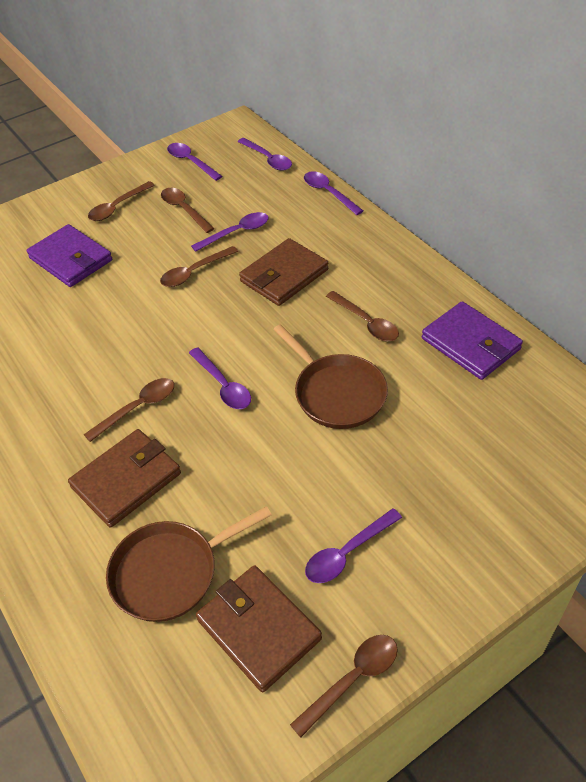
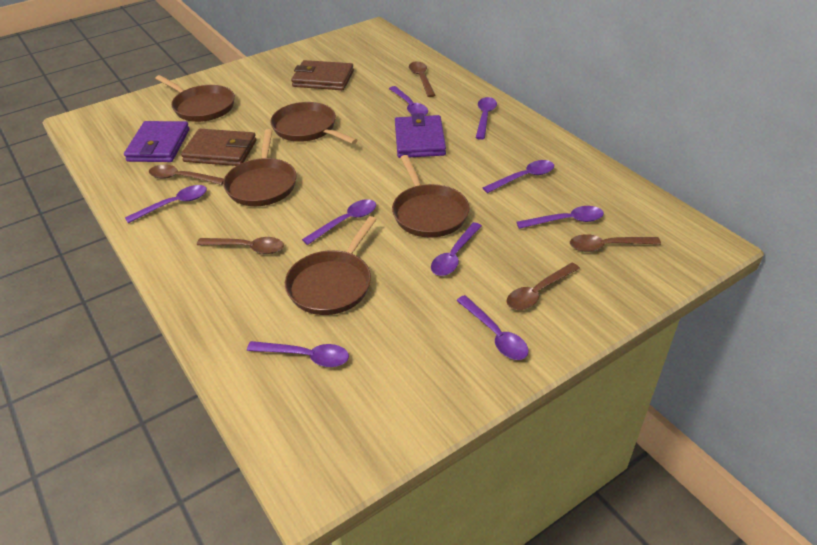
brown pan: 2 -> 5
brown spoon: 6 -> 5
brown wallet: 3 -> 2
purple spoon: 6 -> 9

